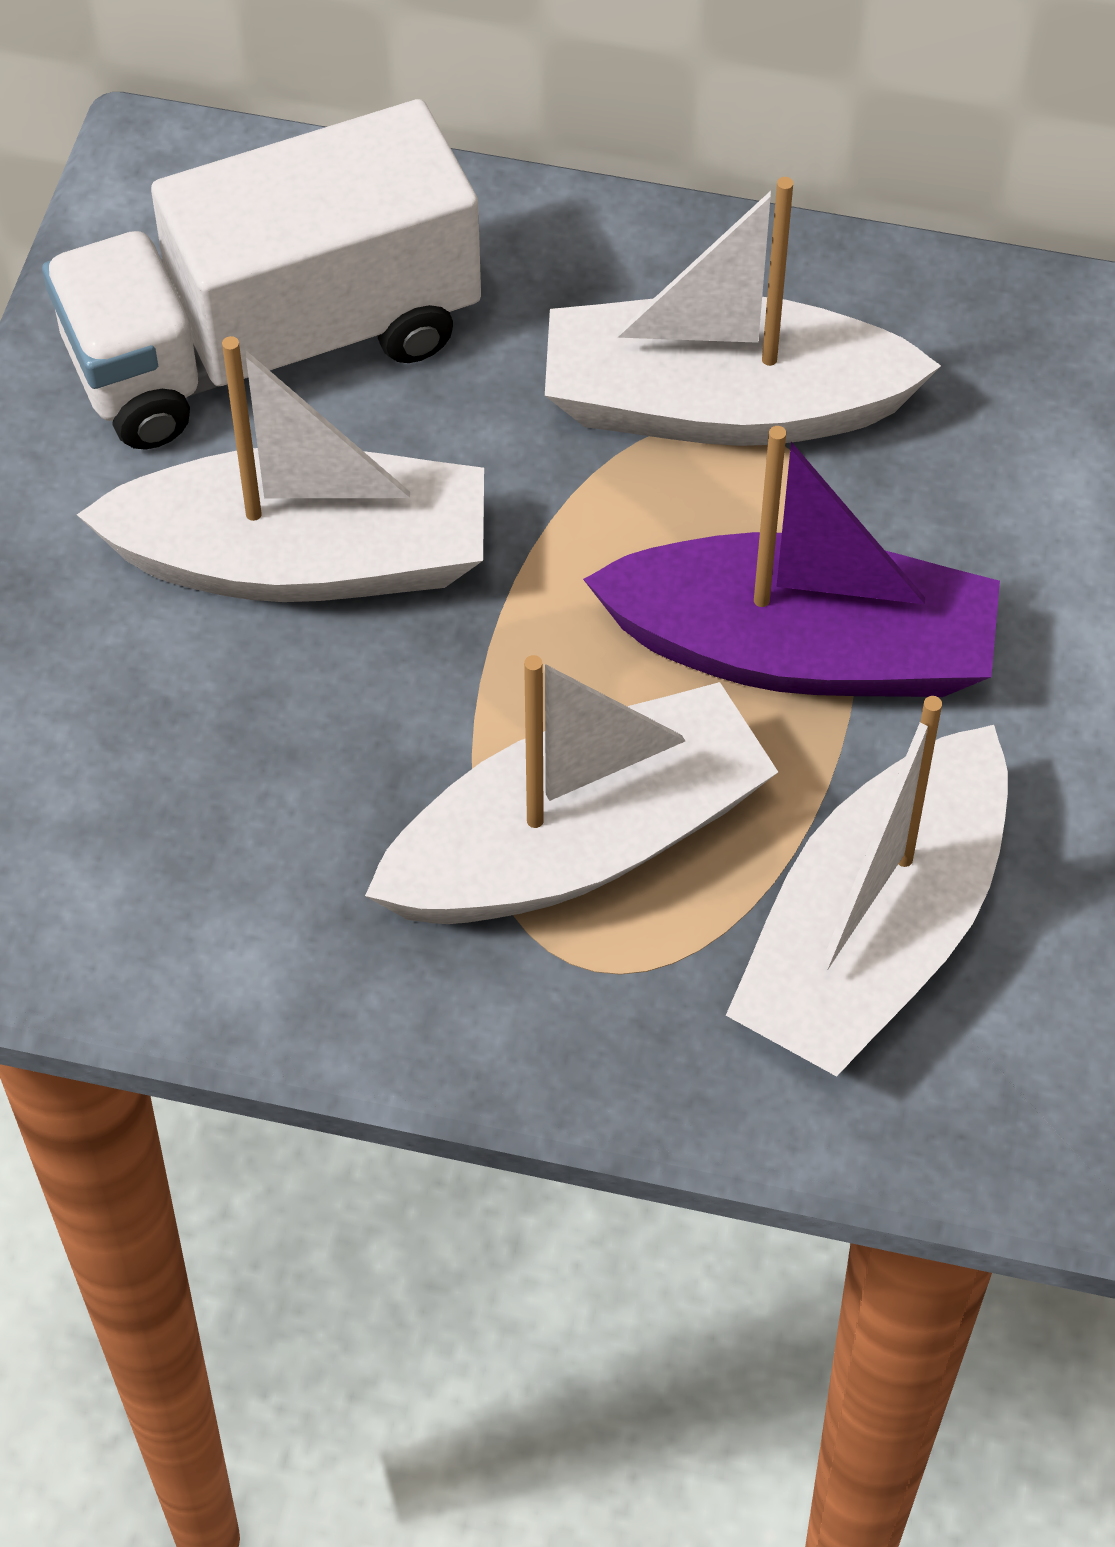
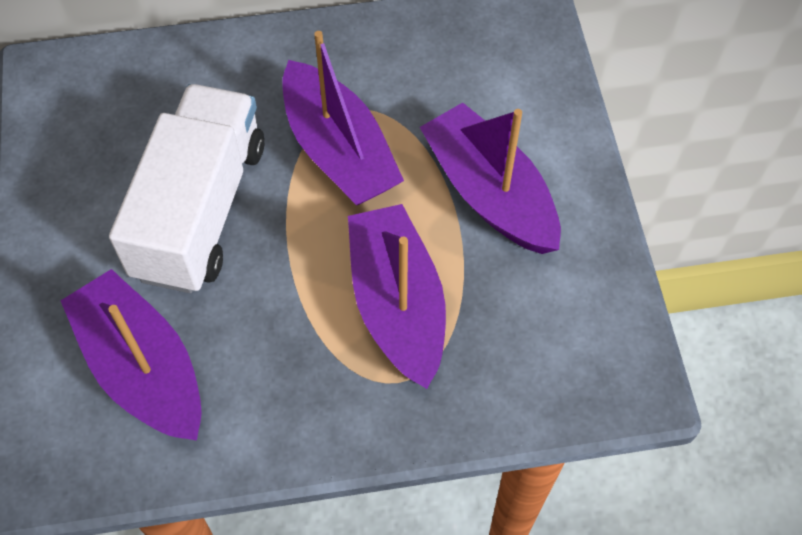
purple boat: 1 -> 4
white boat: 4 -> 0

